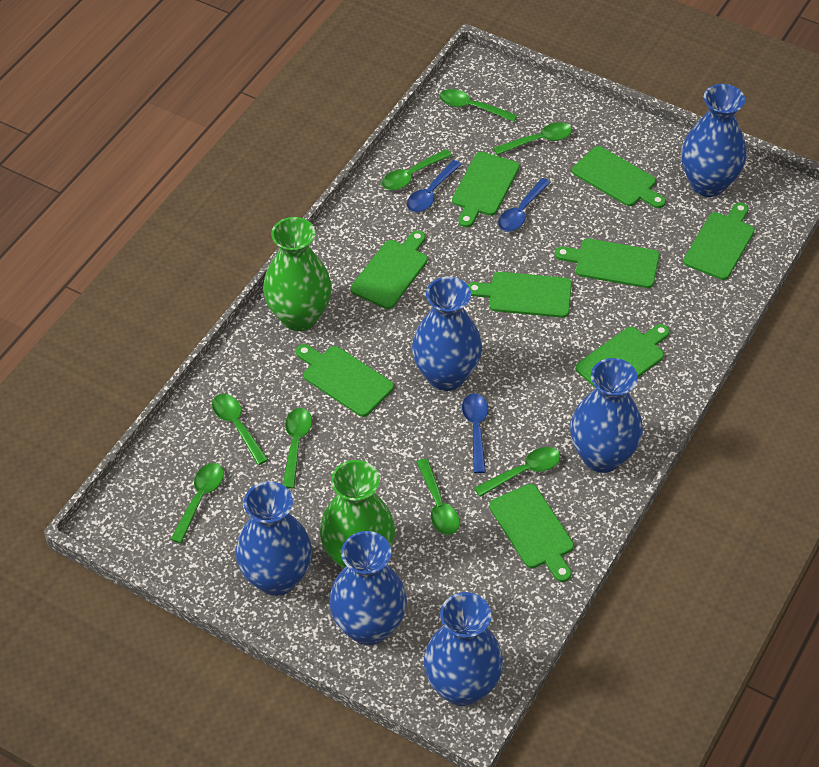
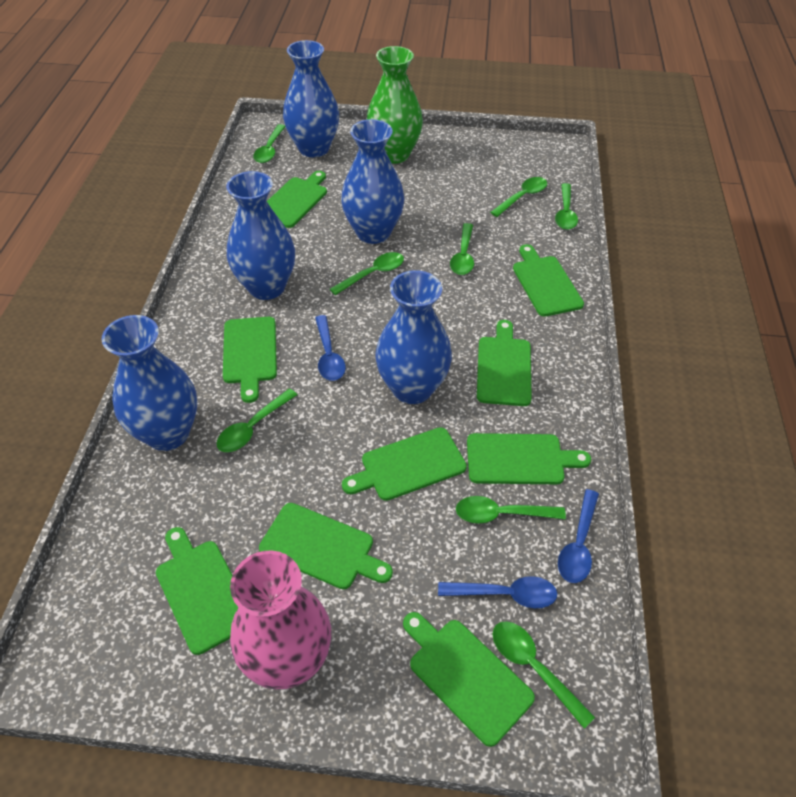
blue vase: 6 -> 5
green vase: 2 -> 1
pink vase: 0 -> 1

